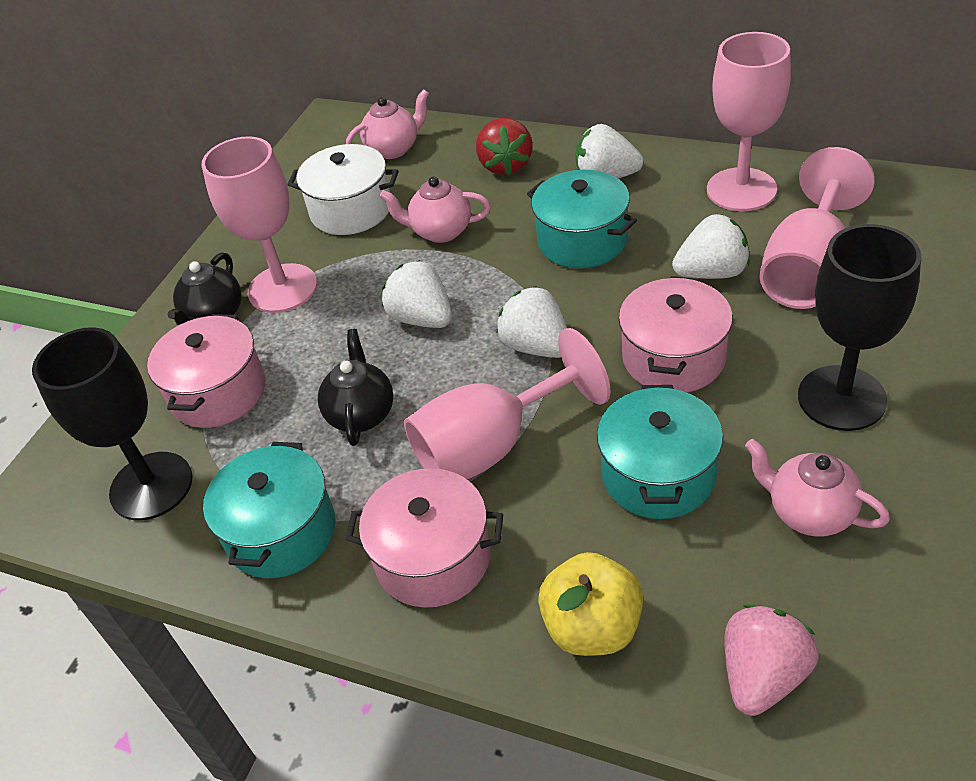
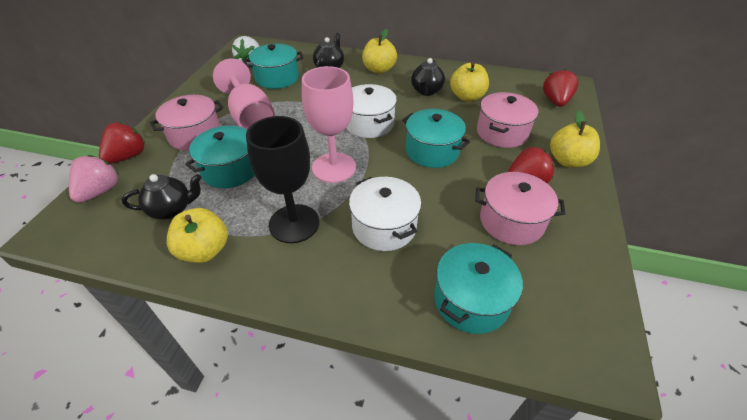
black goblet: 2 -> 1
black teapot: 2 -> 3
pink goblet: 4 -> 2
pink teapot: 3 -> 0
red strawberry: 1 -> 3
turquoise pot: 3 -> 4
white pot: 1 -> 2
white strawberry: 4 -> 1
yellow apple: 1 -> 4

